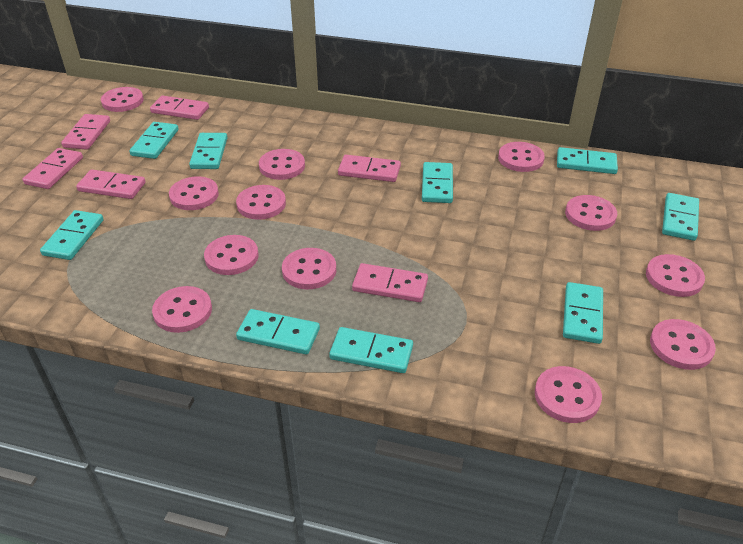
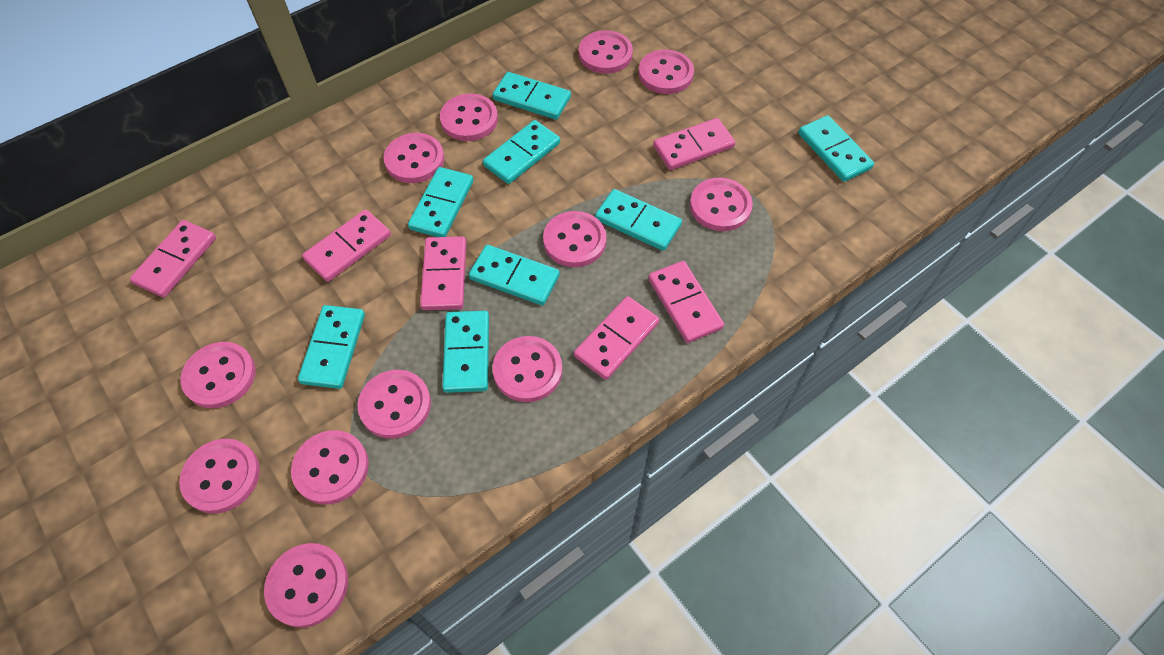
turquoise domino: 9 -> 8

